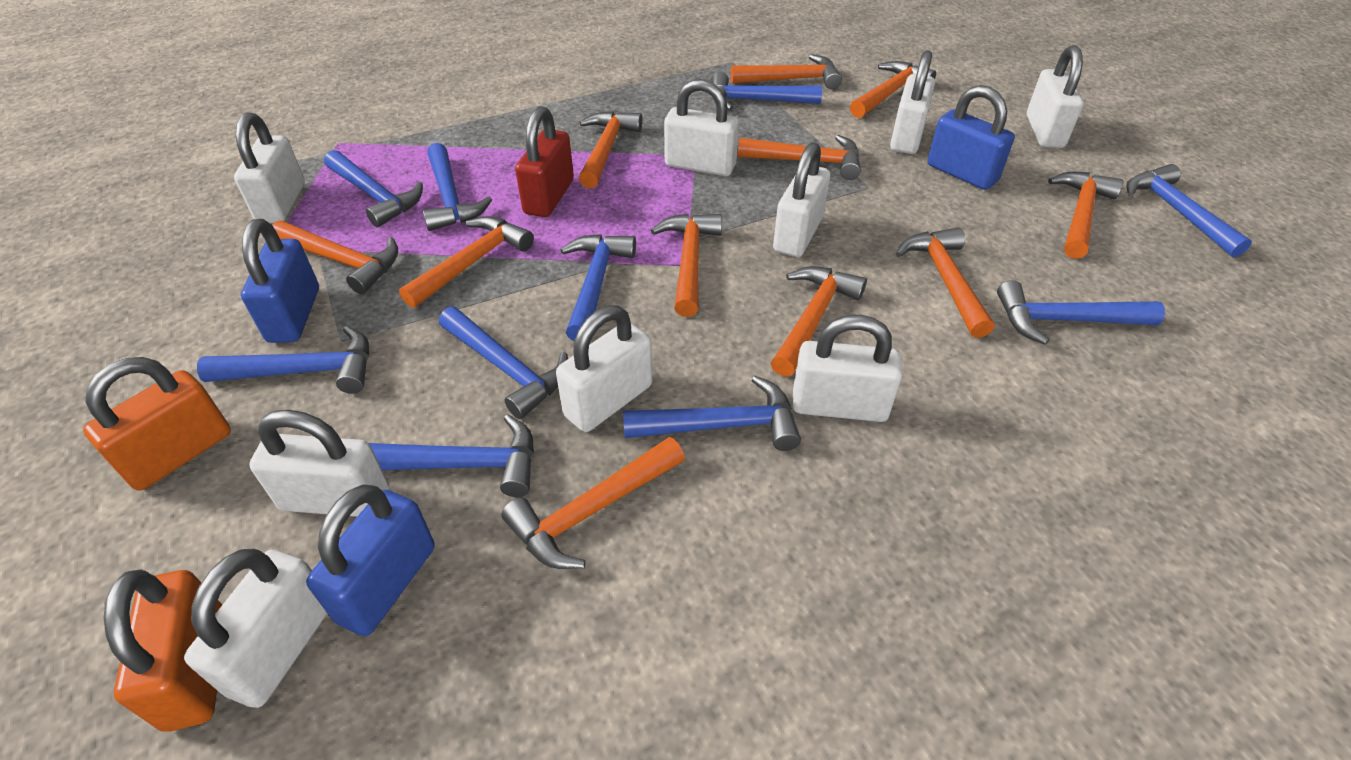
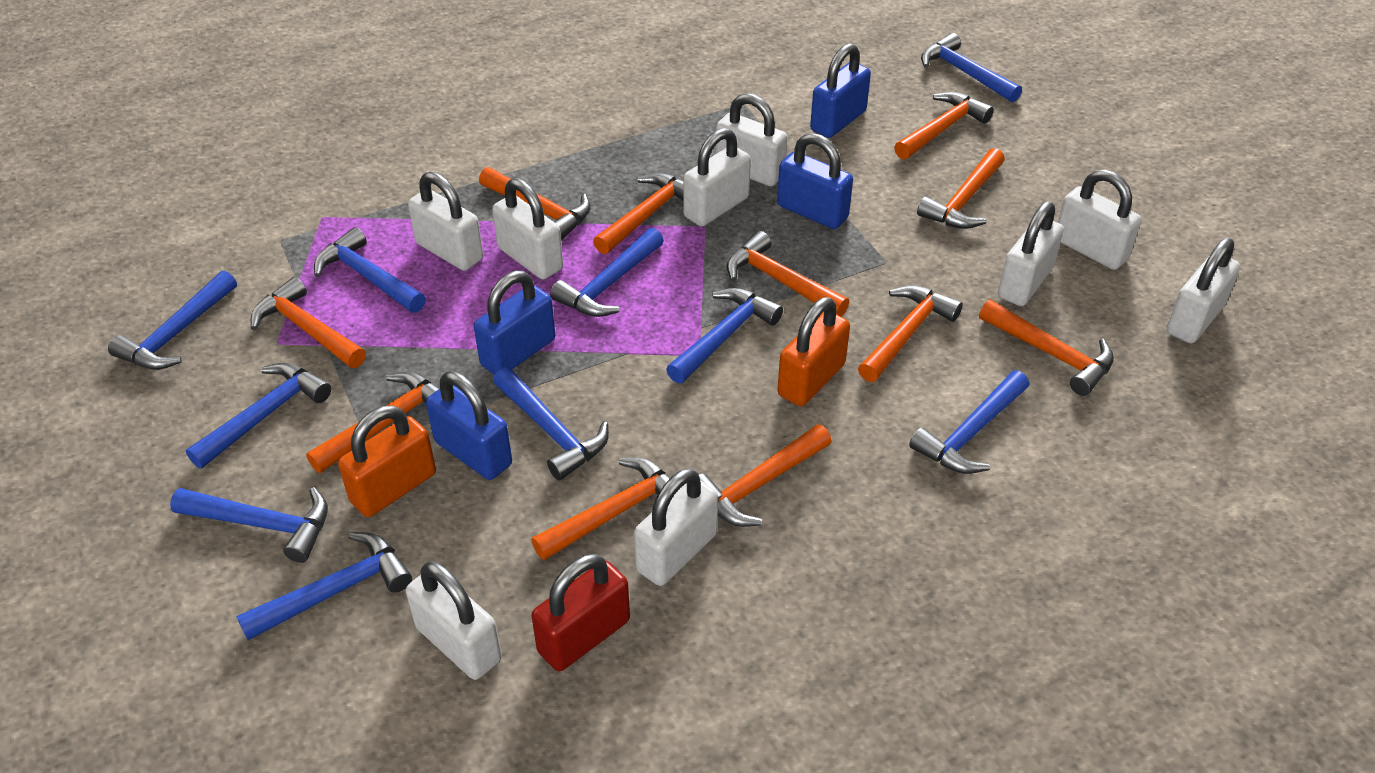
blue padlock: 3 -> 4

